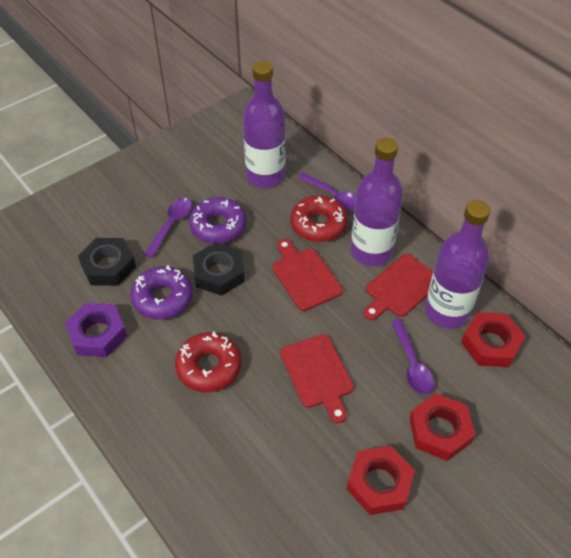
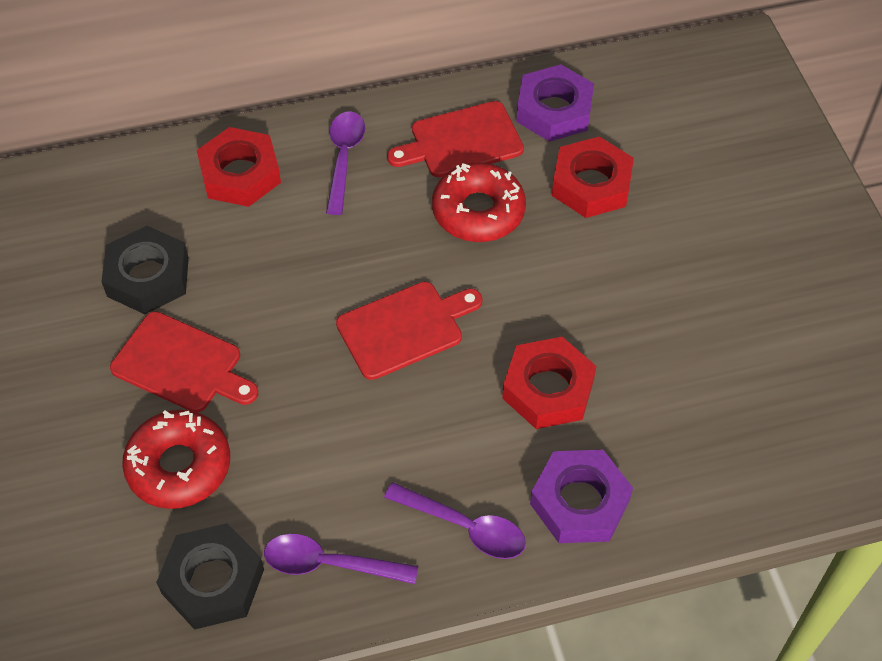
purple bottle: 3 -> 0
purple donut: 2 -> 0
purple nut: 1 -> 2

